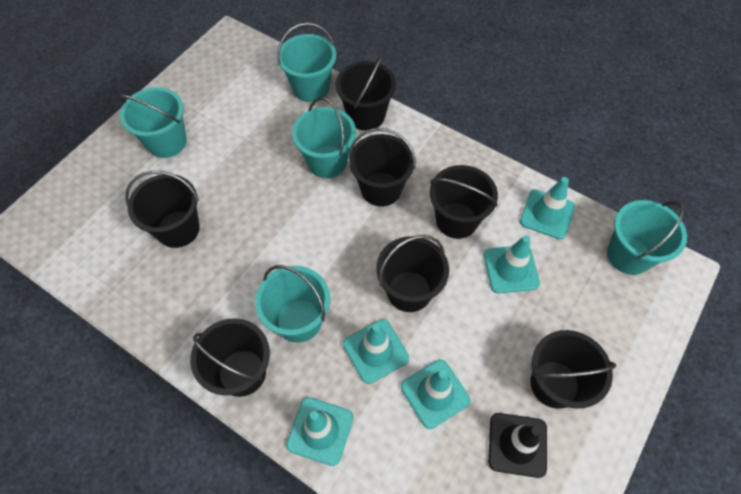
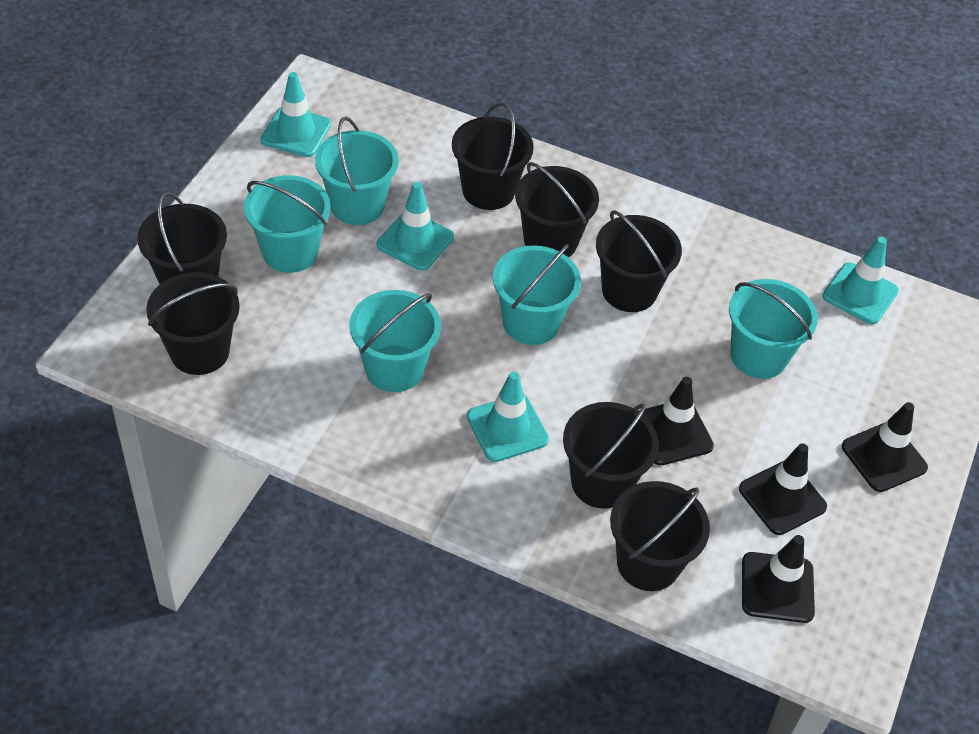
black traffic cone: 1 -> 4
turquoise traffic cone: 5 -> 4

